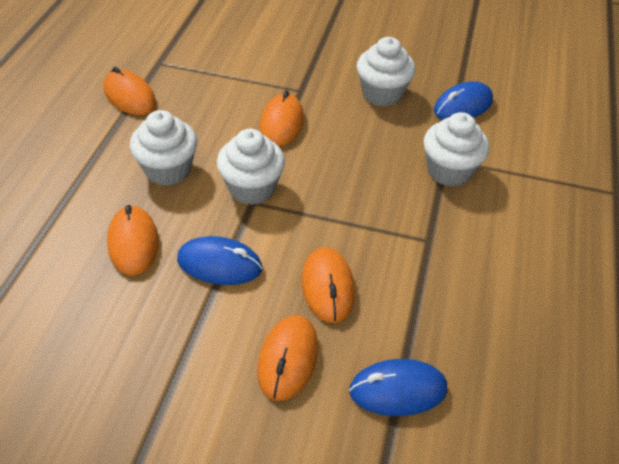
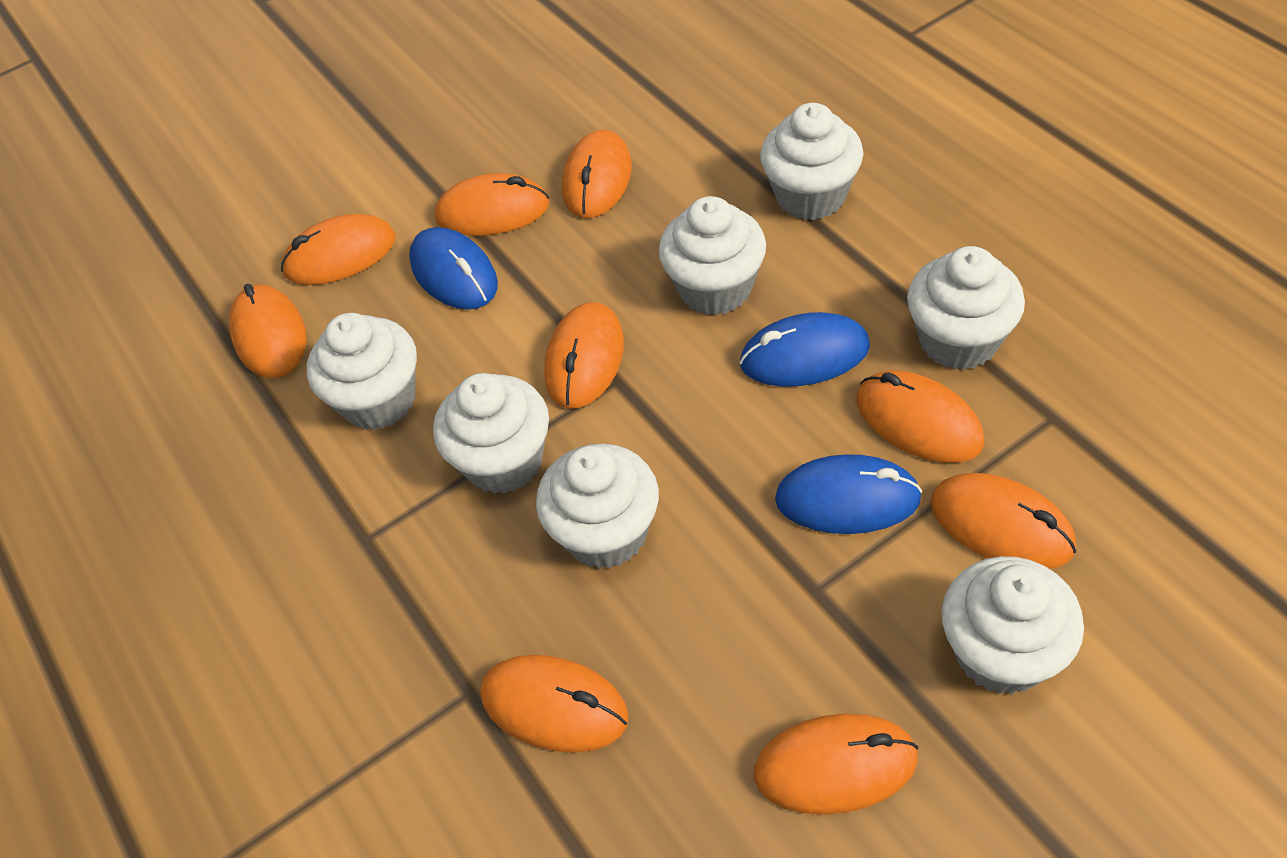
orange mouse: 5 -> 9
white cupcake: 4 -> 7

